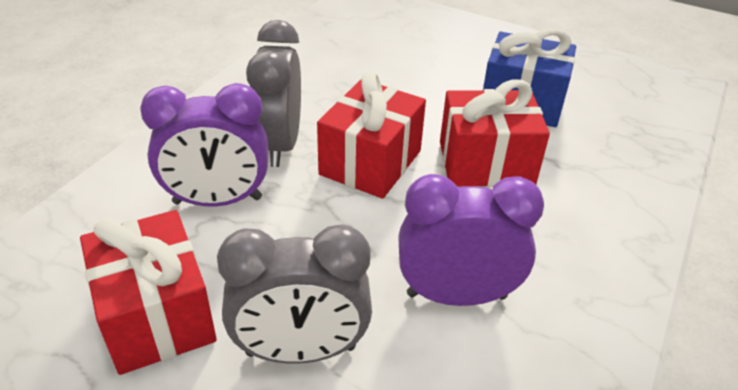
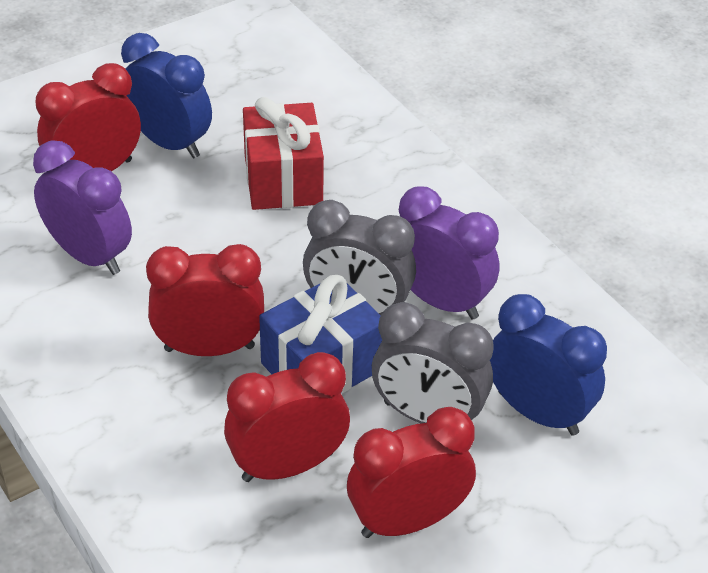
blue clock: 0 -> 2
red clock: 0 -> 4
red gift: 3 -> 1

